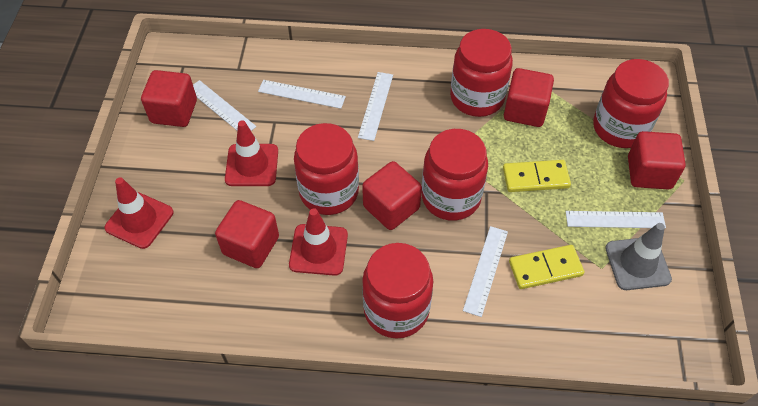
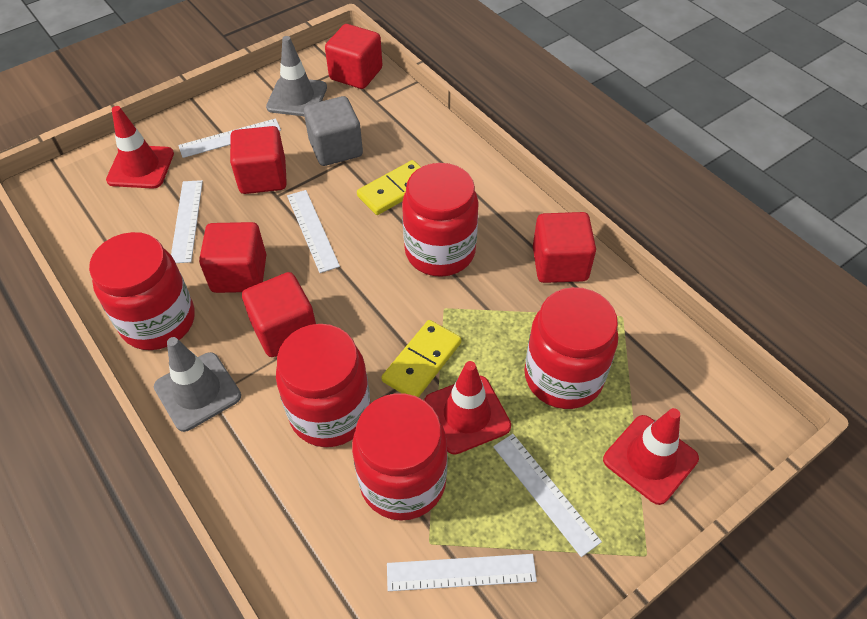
grey cube: 0 -> 1
grey traffic cone: 1 -> 2

